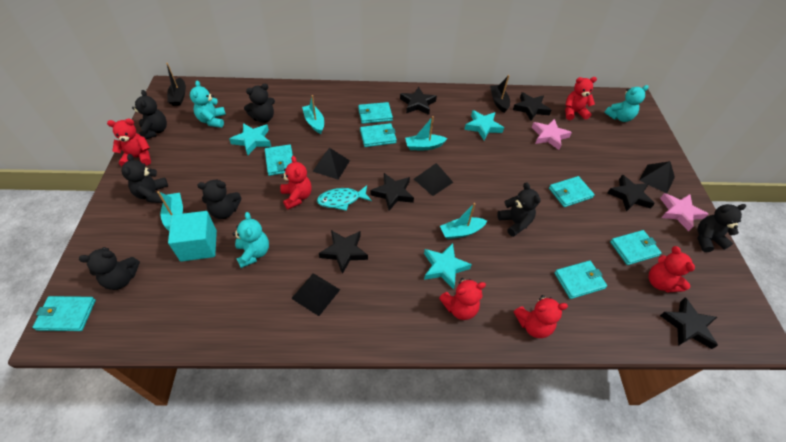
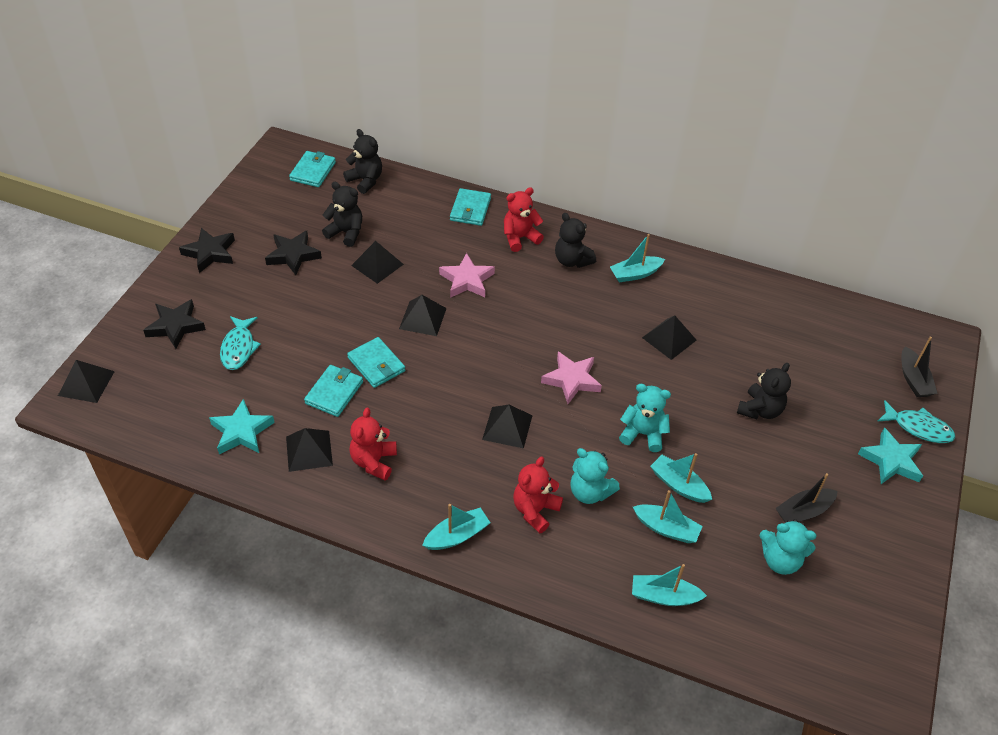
black pyramid: 4 -> 6
black star: 6 -> 3
black teddy bear: 7 -> 4
red teddy bear: 6 -> 3
turquoise boat: 4 -> 5
turquoise cube: 1 -> 0
turquoise fish: 1 -> 2
turquoise star: 3 -> 2
turquoise wallet: 7 -> 4

